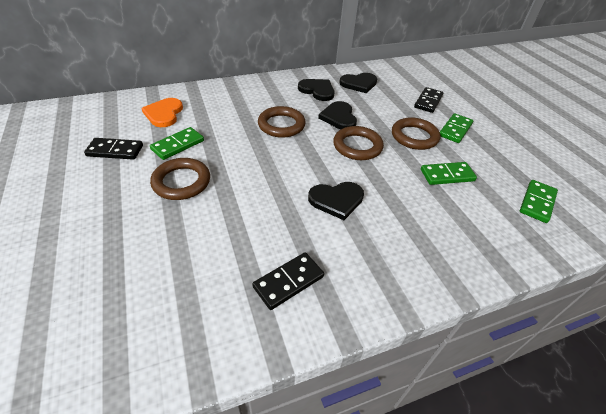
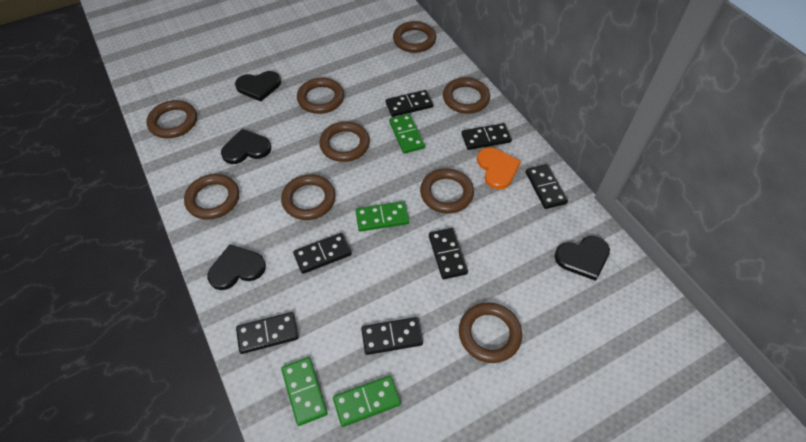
black domino: 3 -> 7
brown ring: 4 -> 9

